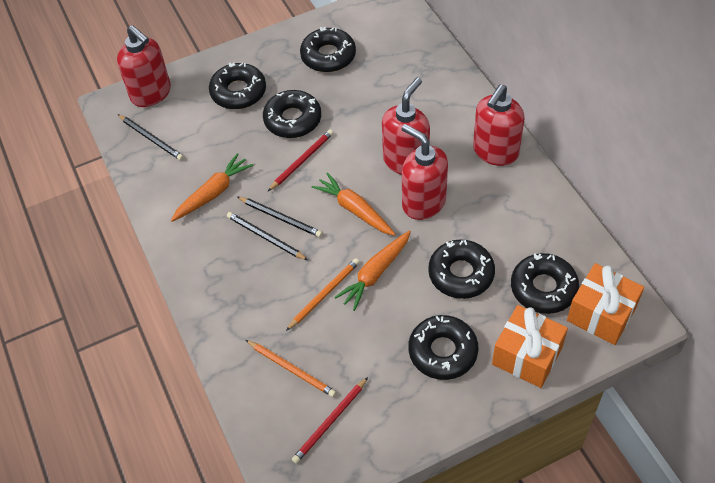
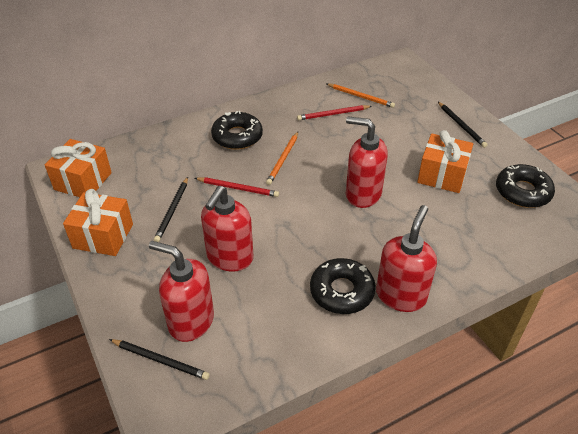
black donut: 6 -> 3
orange carrot: 3 -> 0
orange gift: 2 -> 3

